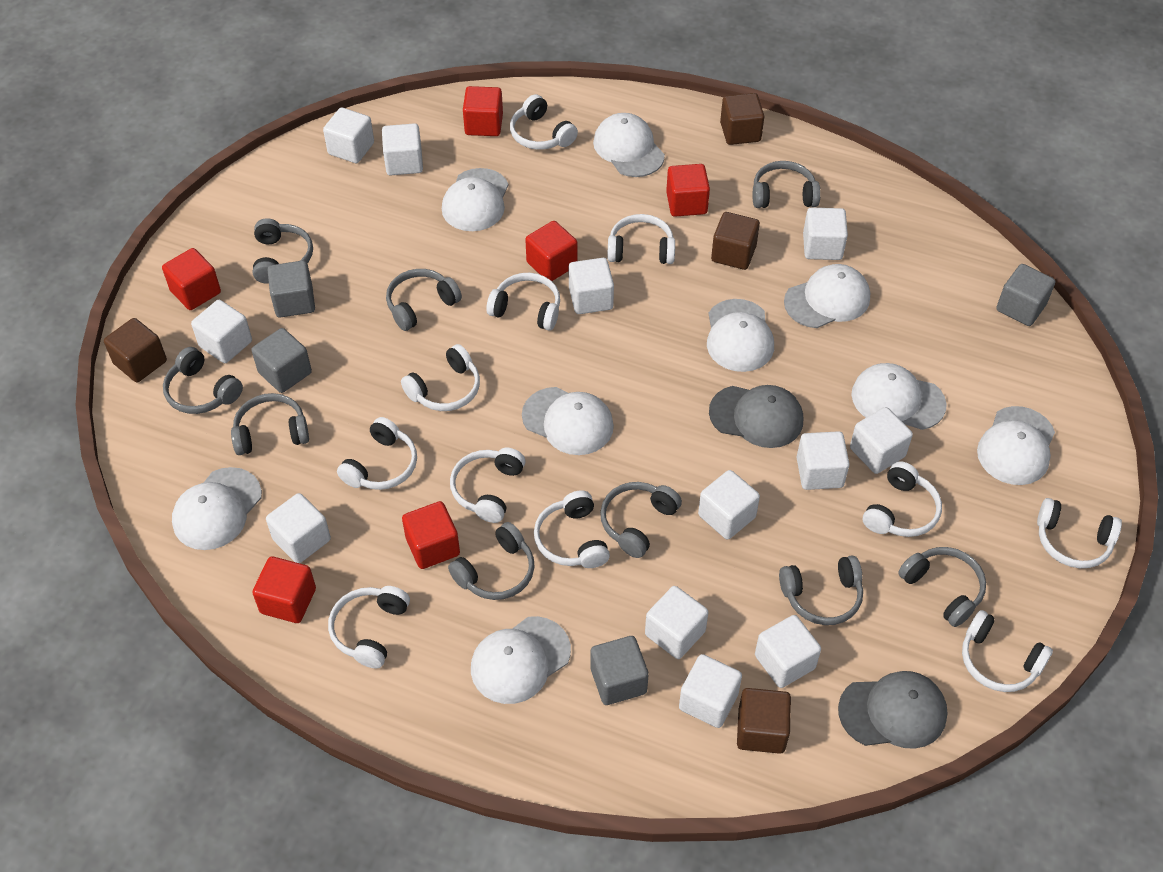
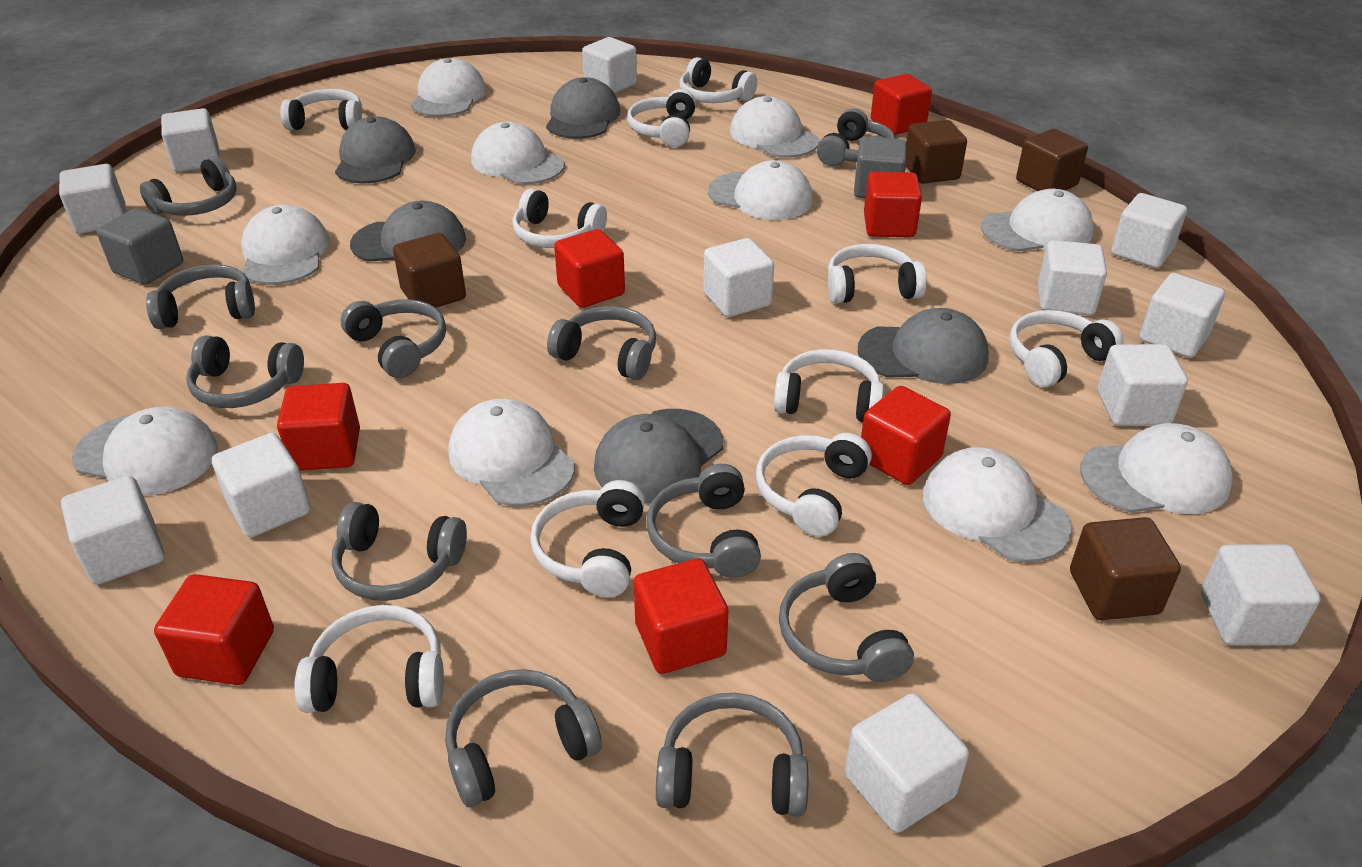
grey cap: 2 -> 5
grey cube: 4 -> 2
grey headphones: 9 -> 11
red cube: 6 -> 7
white cap: 9 -> 10
white headphones: 11 -> 10

